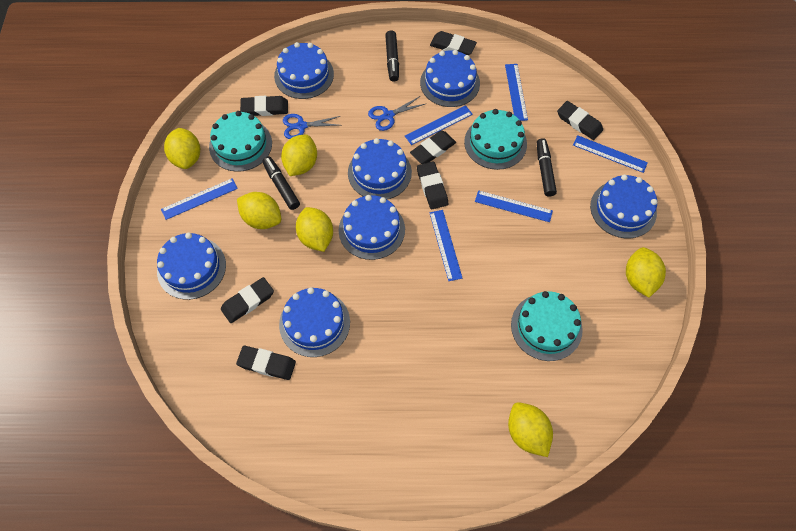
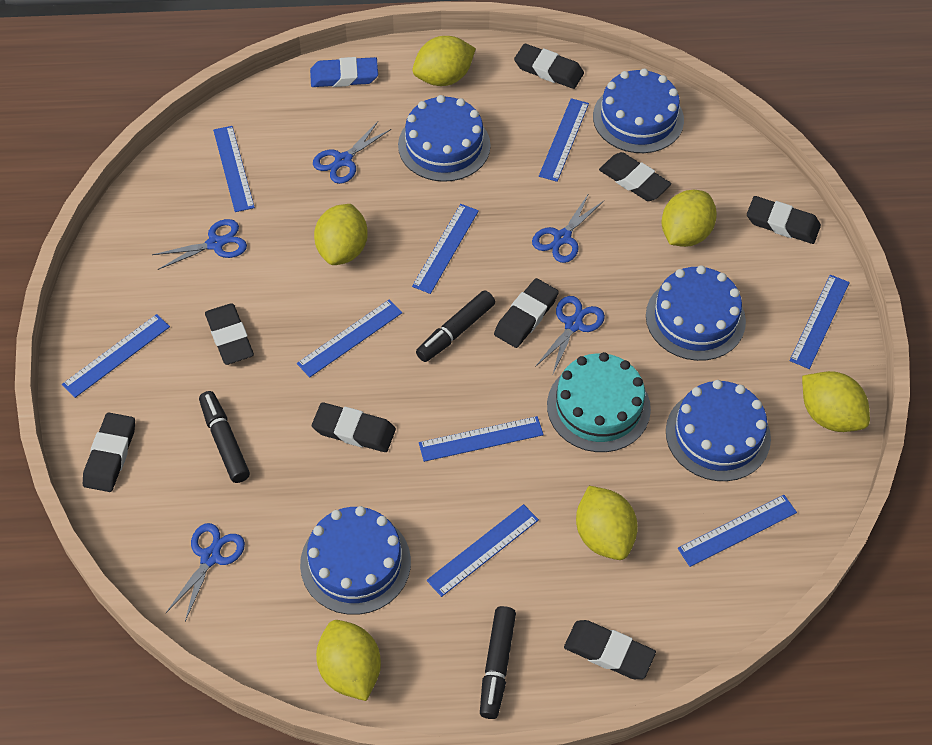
black eraser: 7 -> 8
blue cake: 7 -> 5
blue eraser: 0 -> 1
blue ruler: 6 -> 9
blue scissors: 2 -> 5
turquoise cake: 3 -> 1

